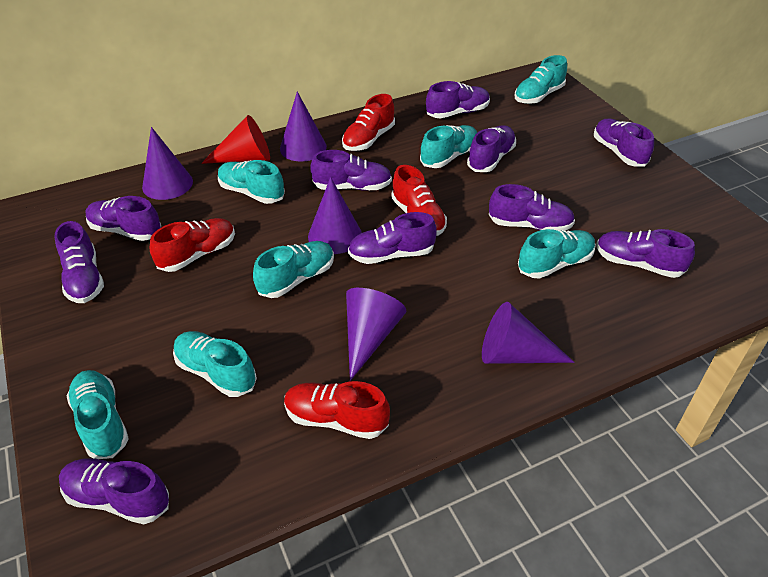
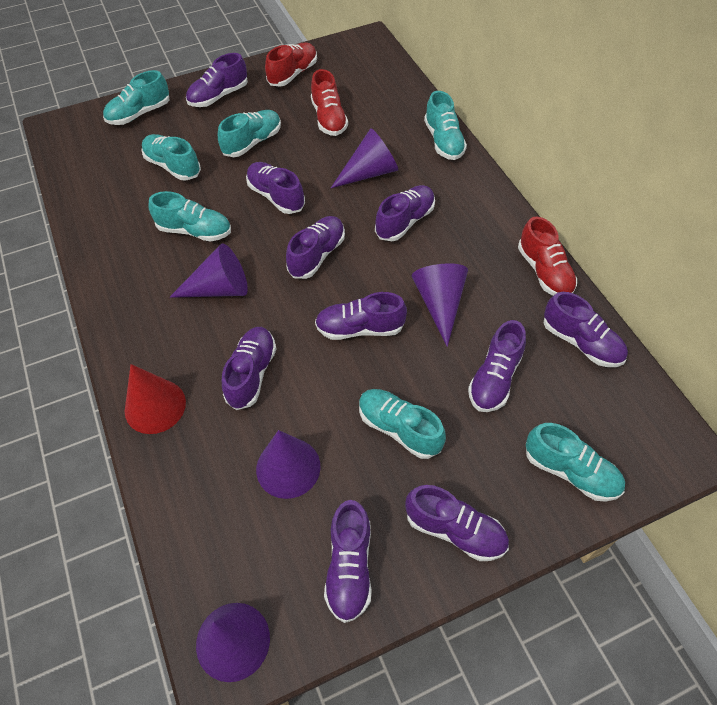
red shoe: 4 -> 3

